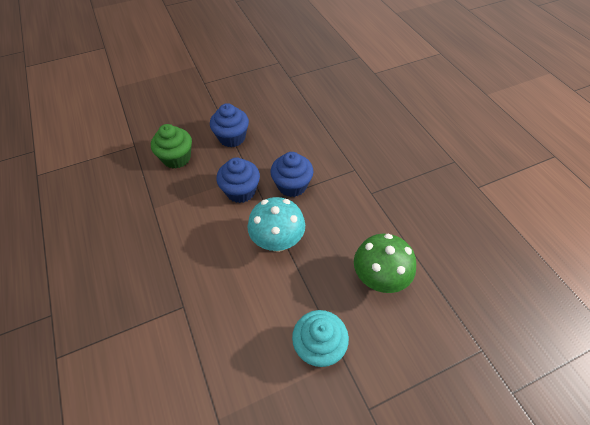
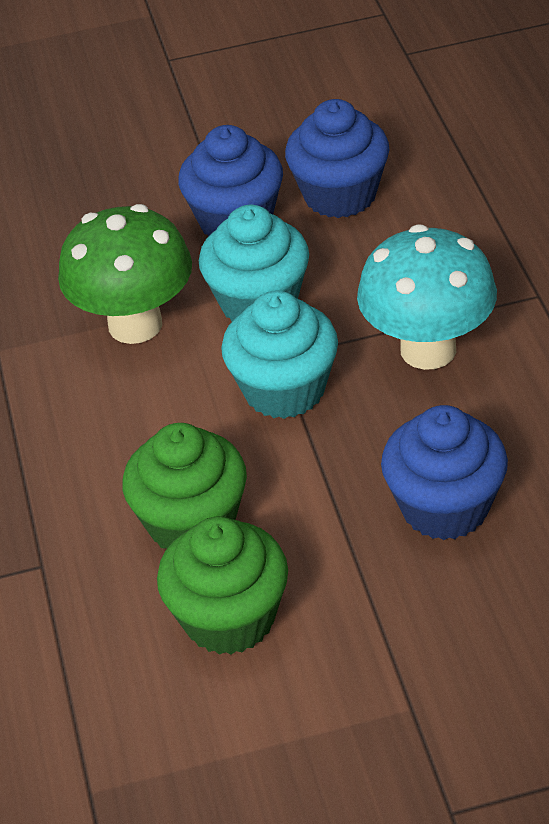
green cupcake: 1 -> 2
turquoise cupcake: 1 -> 2

